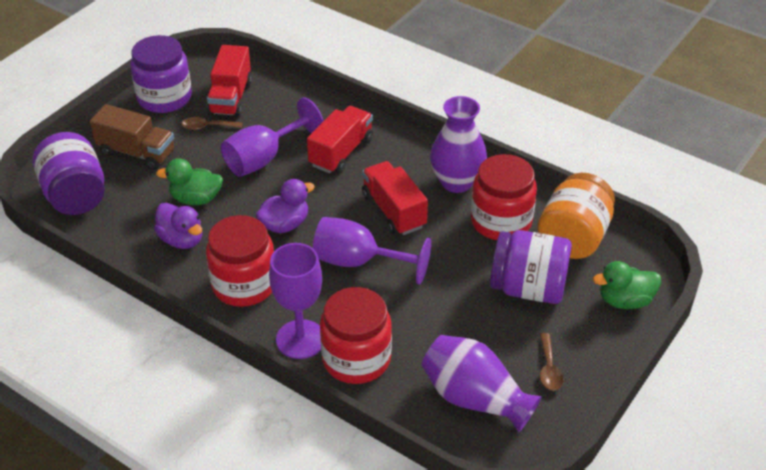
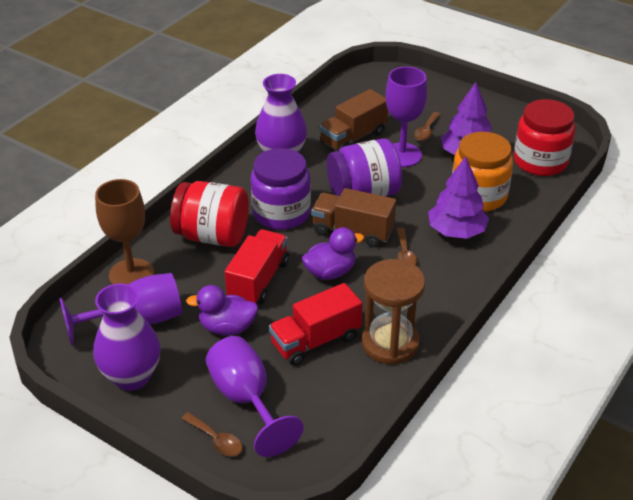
brown goblet: 0 -> 1
brown hourglass: 0 -> 1
brown spoon: 2 -> 3
brown truck: 1 -> 2
green duck: 2 -> 0
purple jar: 3 -> 2
purple tree: 0 -> 2
red jar: 3 -> 2
red truck: 3 -> 2

